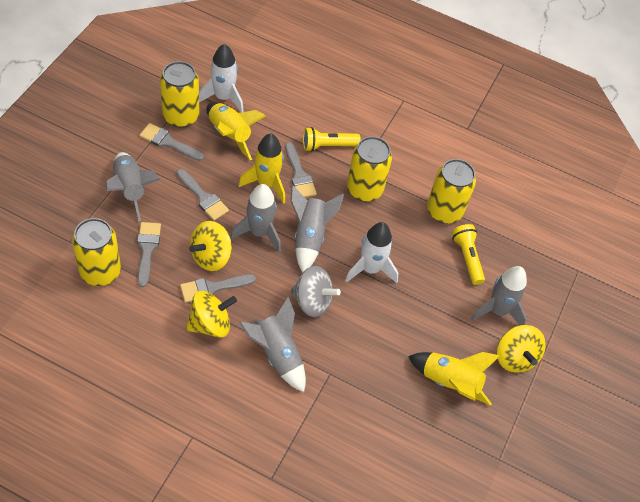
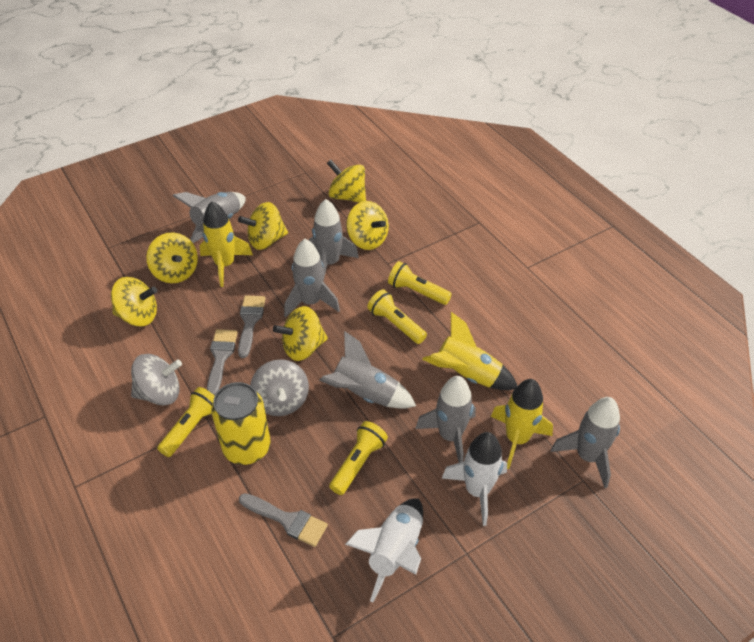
grey brush: 5 -> 3
grey rocket: 5 -> 6
grey spinning top: 1 -> 2
yellow can: 4 -> 1
yellow flashlight: 2 -> 4
yellow spinning top: 3 -> 6

